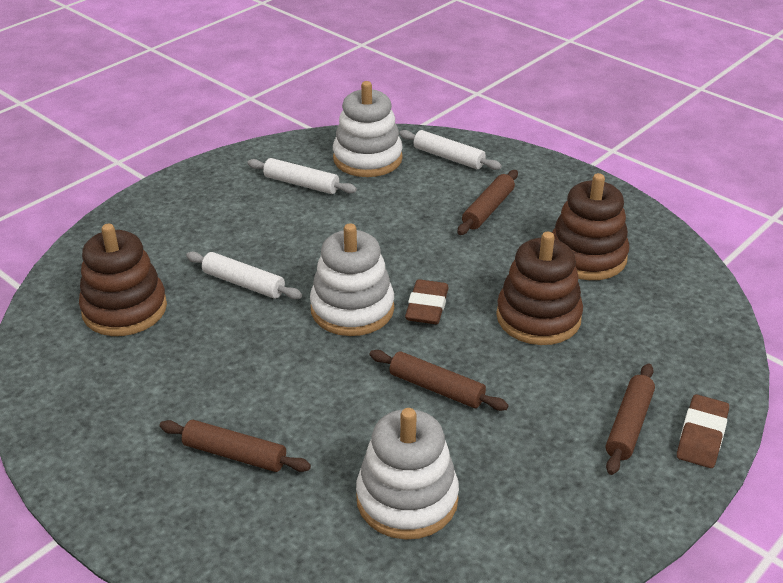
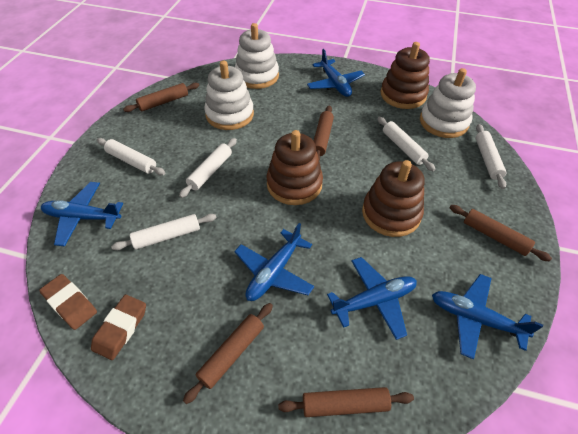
blue plane: 0 -> 5
brown rolling pin: 4 -> 5
white rolling pin: 3 -> 5

